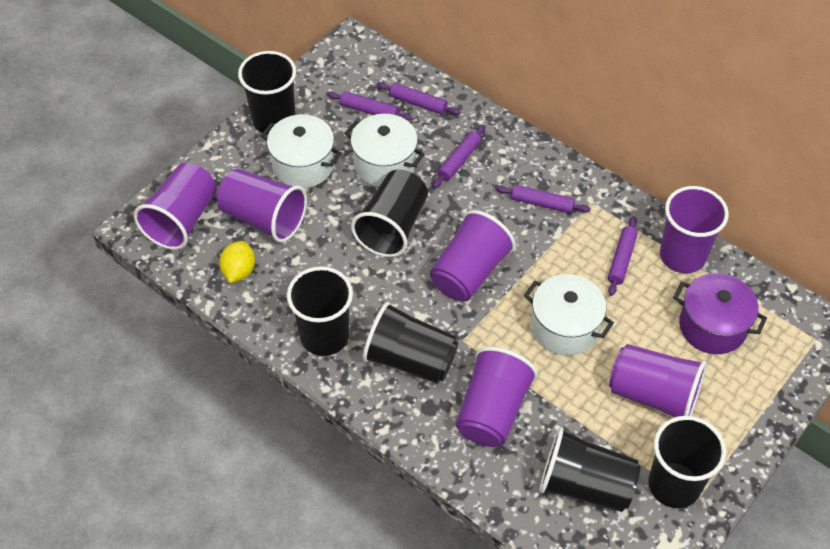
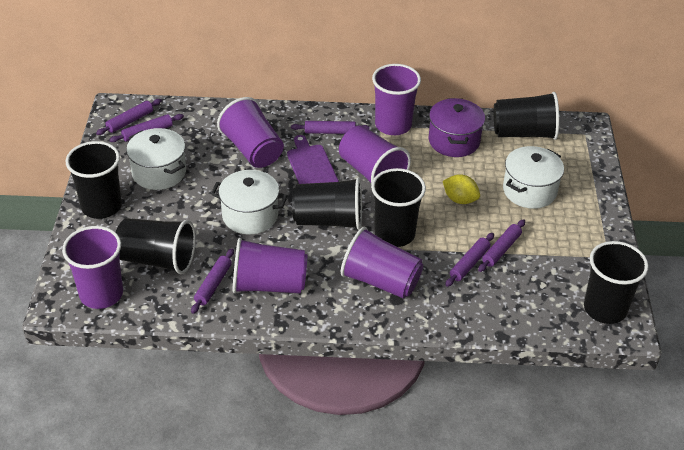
purple cutting board: 0 -> 1
purple rolling pin: 5 -> 6

